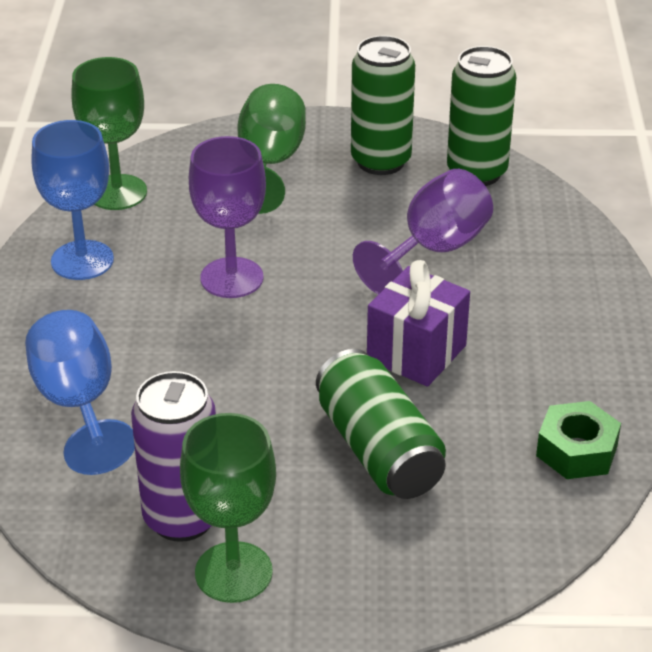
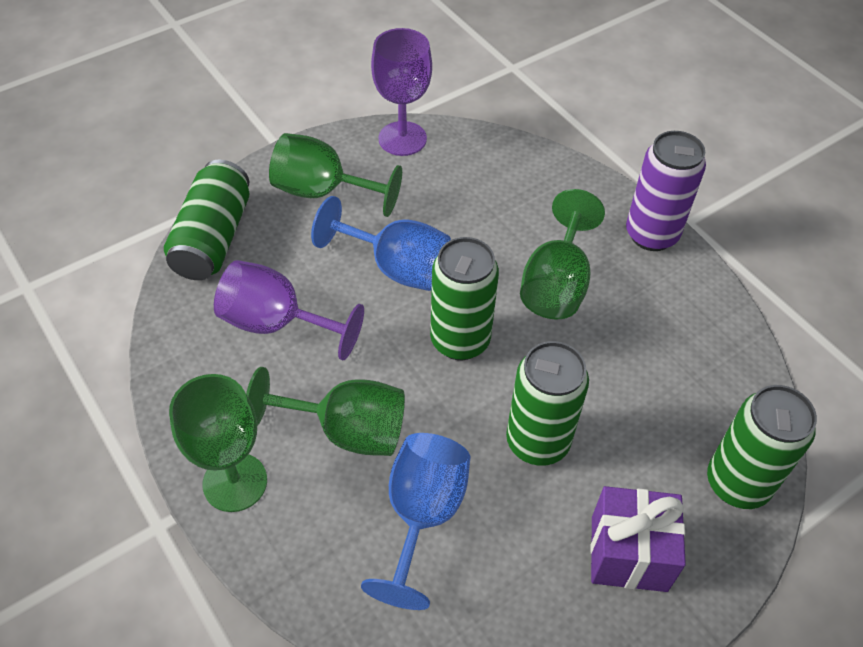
green can: 3 -> 4
green goblet: 3 -> 4
green nut: 1 -> 0

